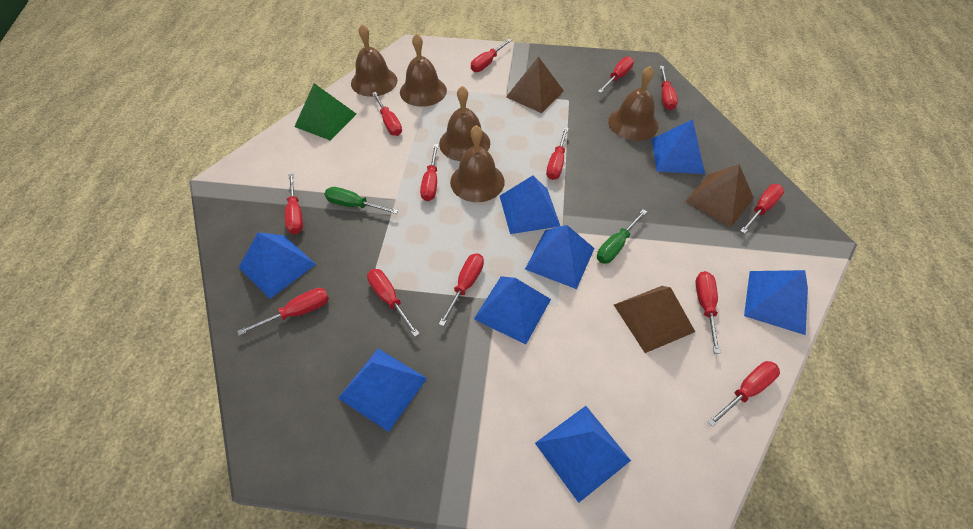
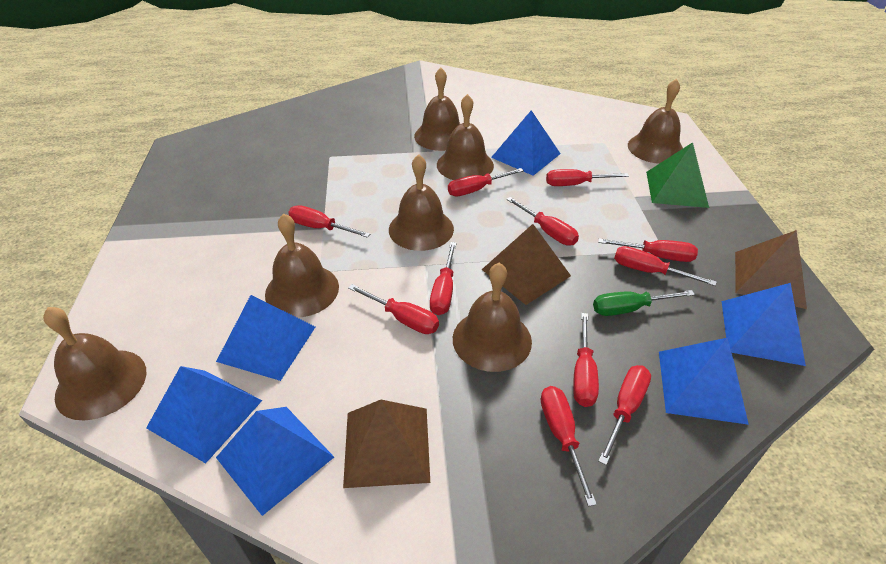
blue pyramid: 8 -> 6
brown bell: 5 -> 7
green screwdriver: 2 -> 1
red screwdriver: 13 -> 11

